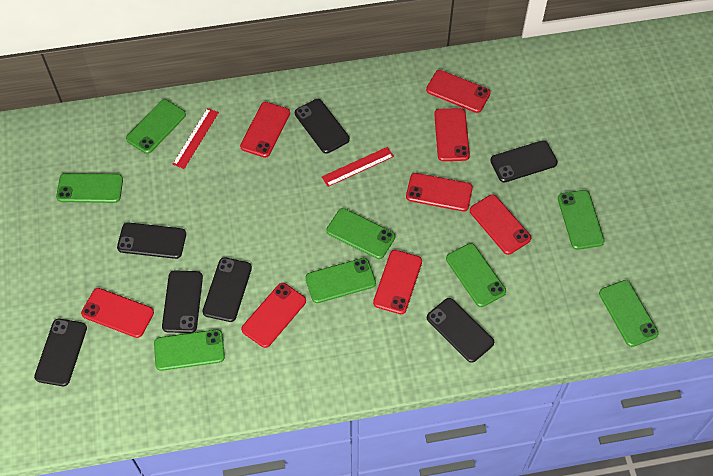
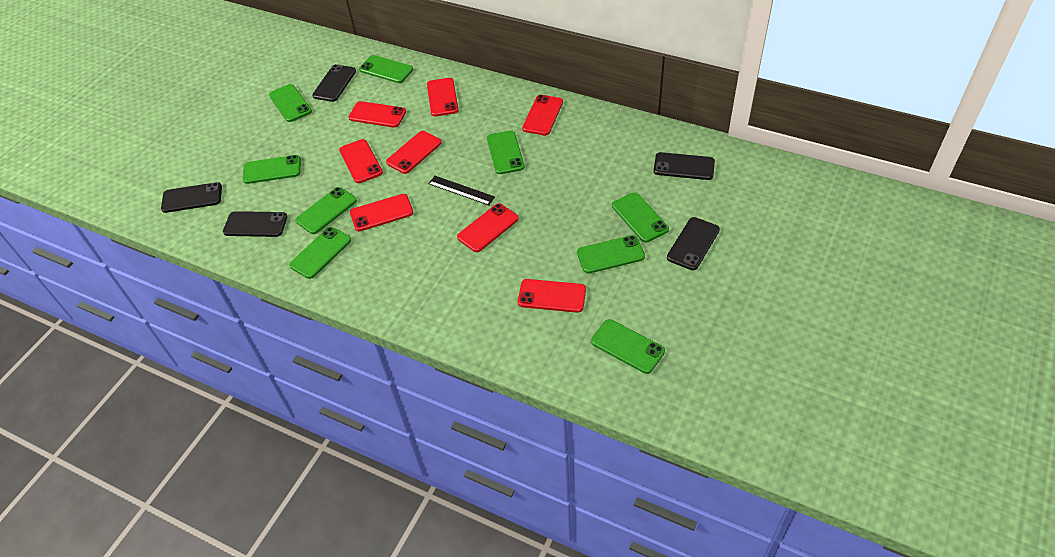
black phone: 7 -> 5
black ruler: 0 -> 1
green phone: 8 -> 9
red ruler: 2 -> 0

